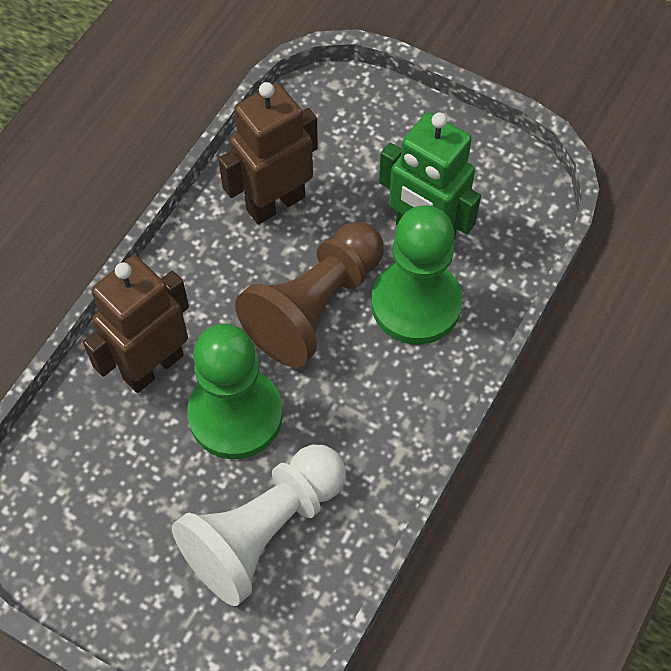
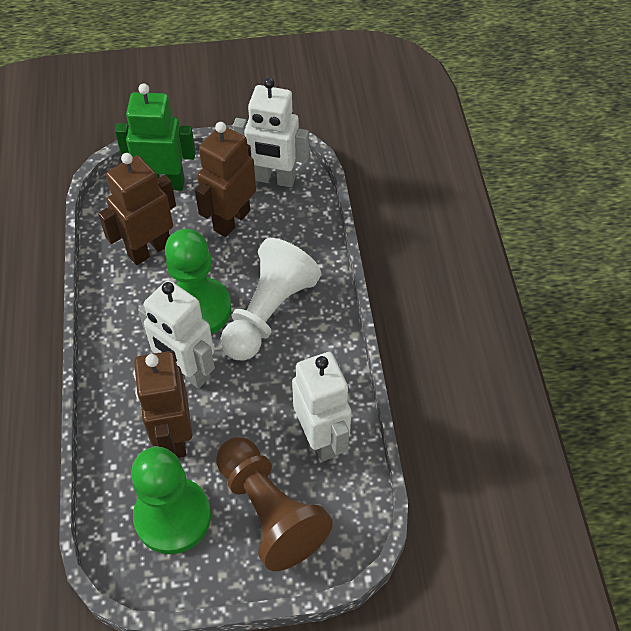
brown robot: 2 -> 3
white robot: 0 -> 3

